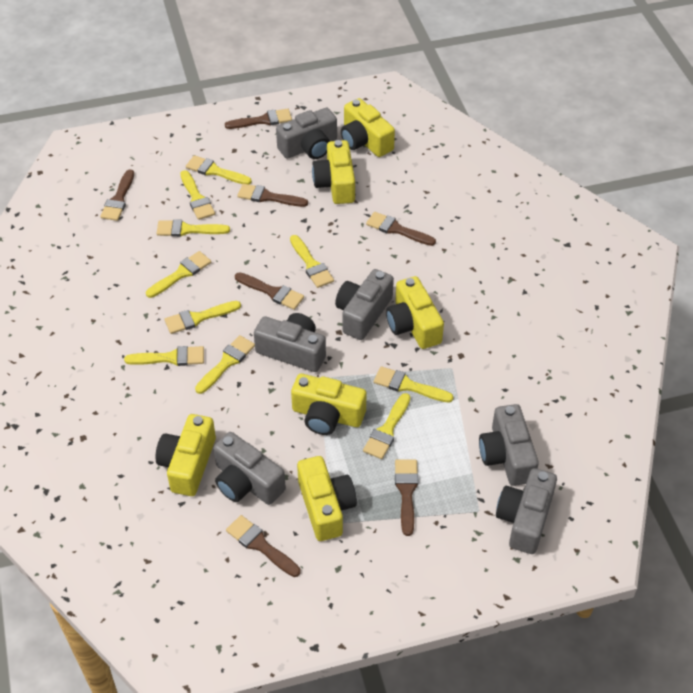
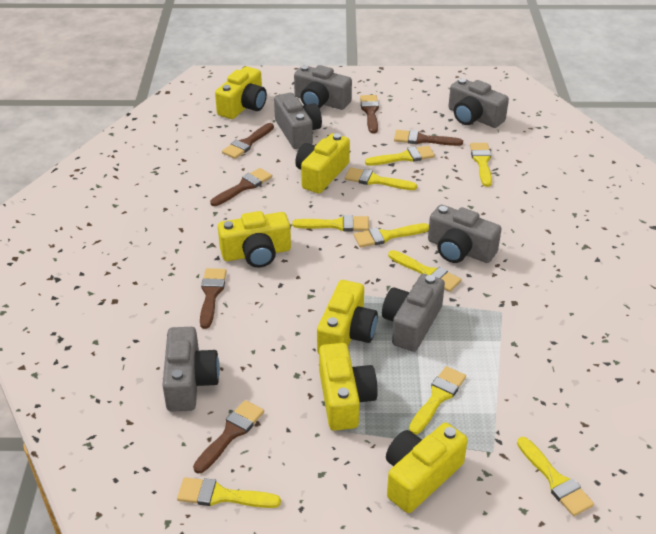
brown brush: 7 -> 6
yellow brush: 10 -> 9

